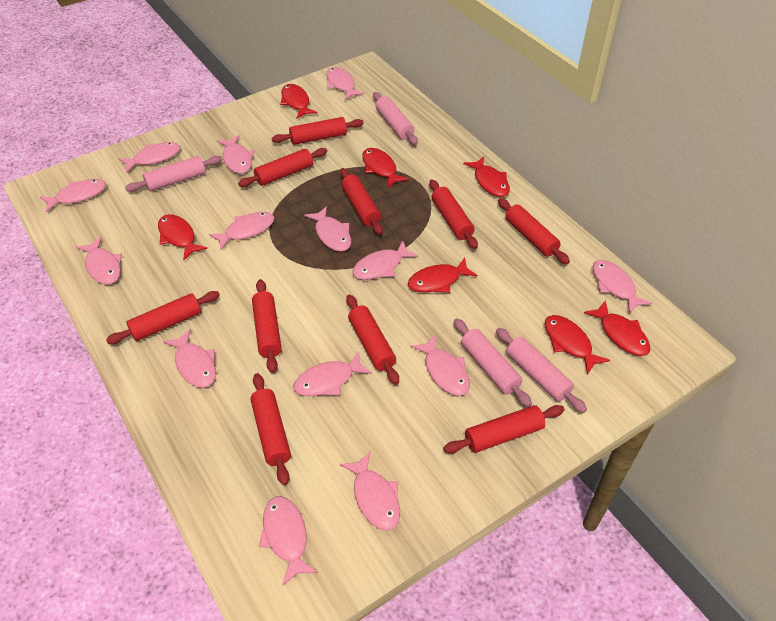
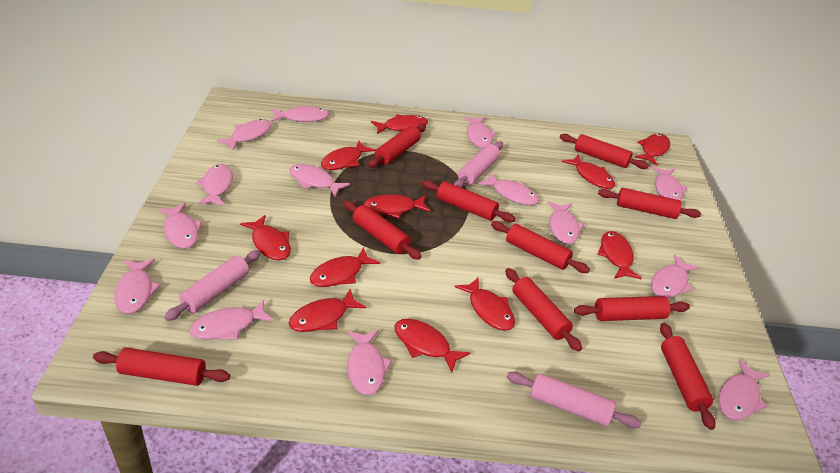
pink rolling pin: 4 -> 3
red fish: 7 -> 11

